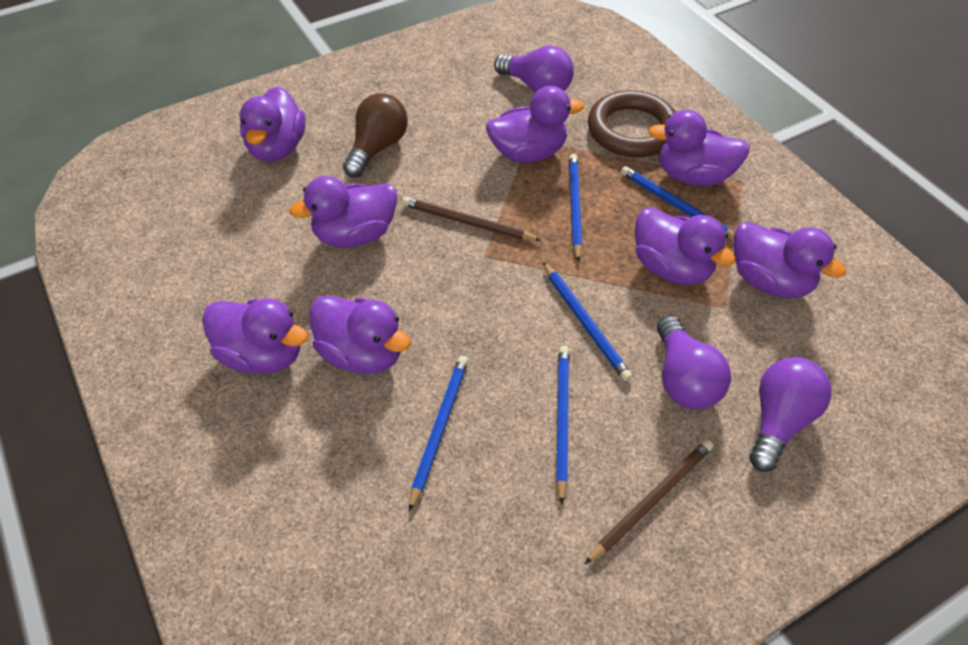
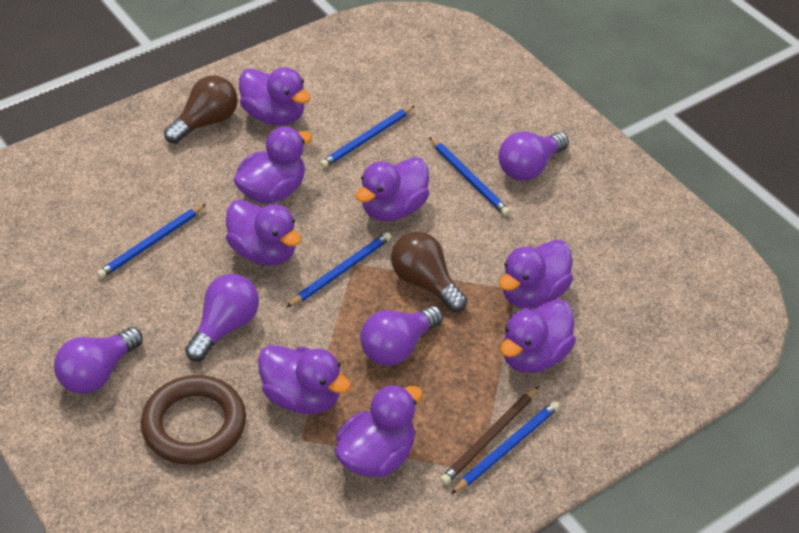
brown light bulb: 1 -> 2
brown pencil: 2 -> 1
purple light bulb: 3 -> 4

